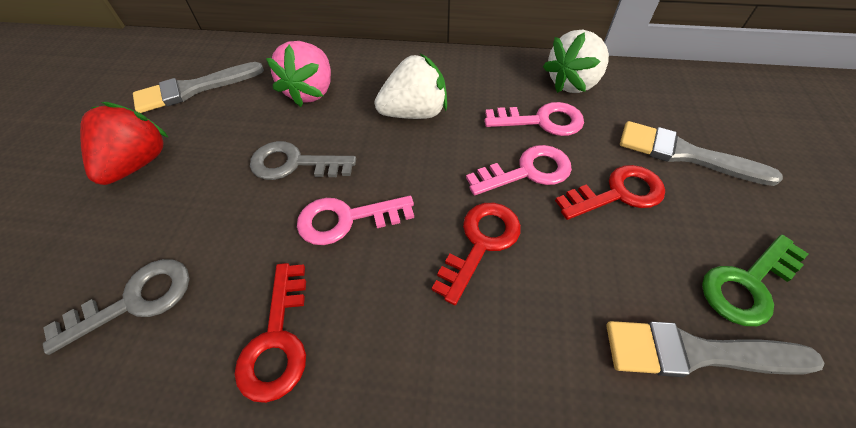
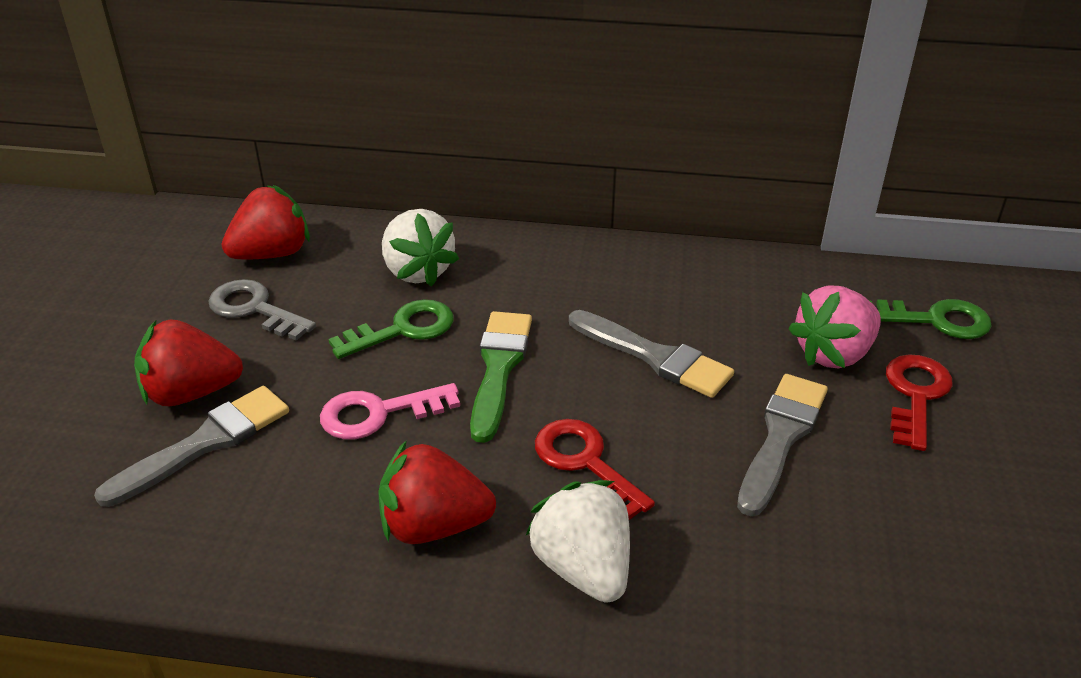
green brush: 0 -> 1
green key: 1 -> 2
grey key: 2 -> 1
pink key: 3 -> 1
red key: 3 -> 2
red strawberry: 1 -> 3

